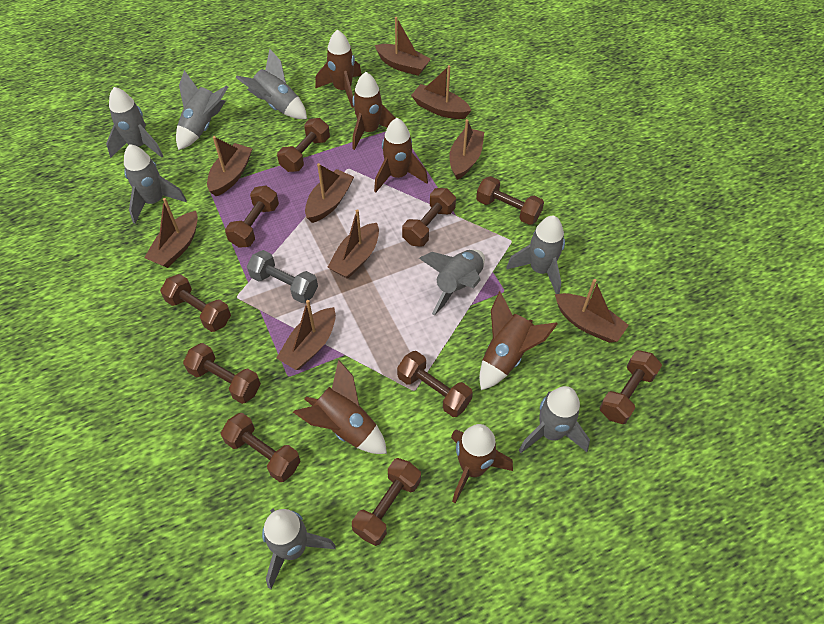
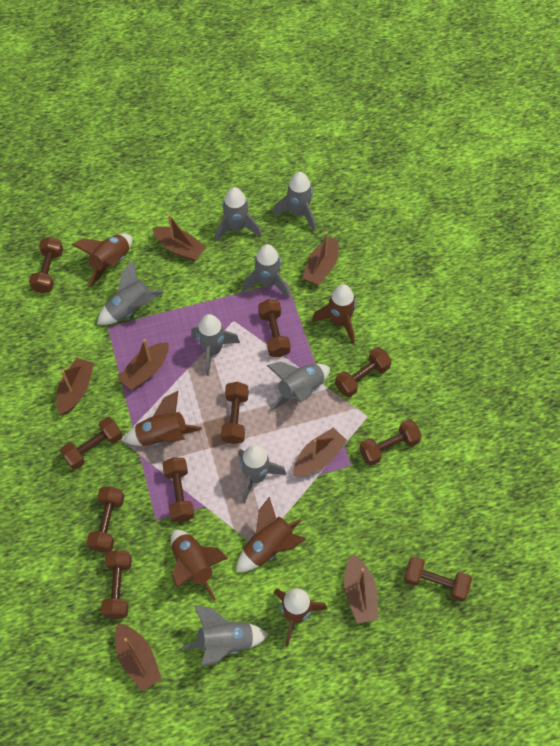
brown boat: 9 -> 7
grey dumbbell: 1 -> 0

